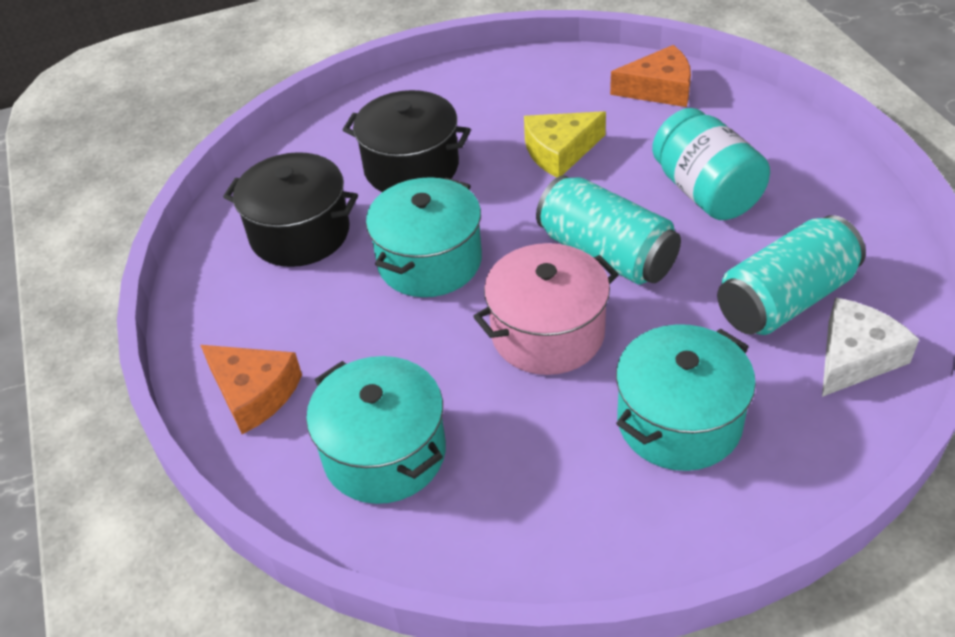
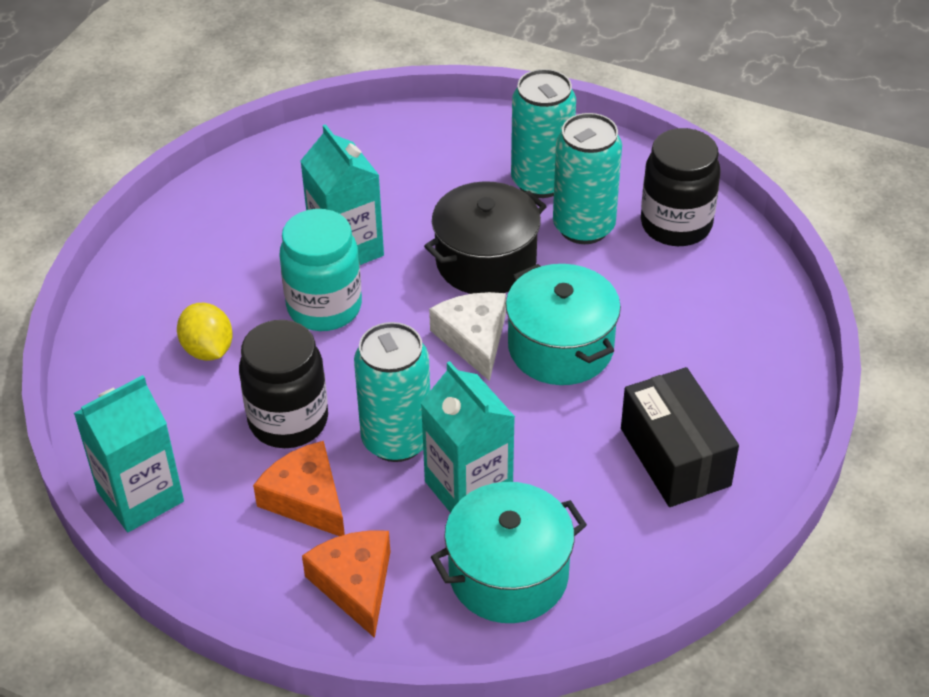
black box: 0 -> 1
black jar: 0 -> 2
black pot: 2 -> 1
pink pot: 1 -> 0
turquoise can: 2 -> 3
turquoise carton: 0 -> 3
turquoise pot: 3 -> 2
yellow cheese: 1 -> 0
yellow lemon: 0 -> 1

